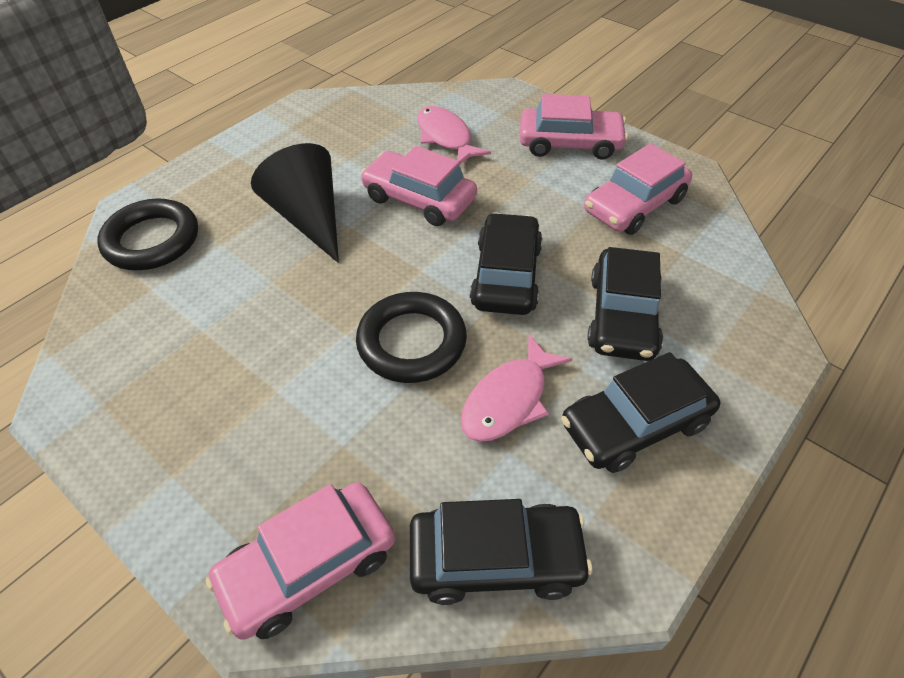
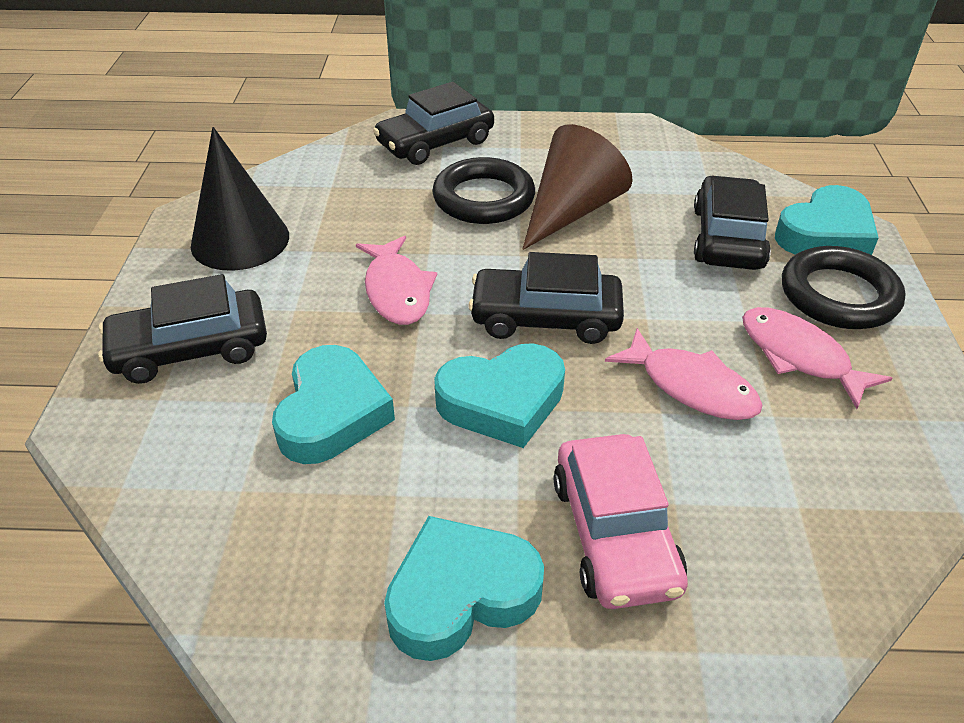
brown cone: 0 -> 1
pink car: 4 -> 1
pink fish: 2 -> 3
turquoise heart: 0 -> 4

